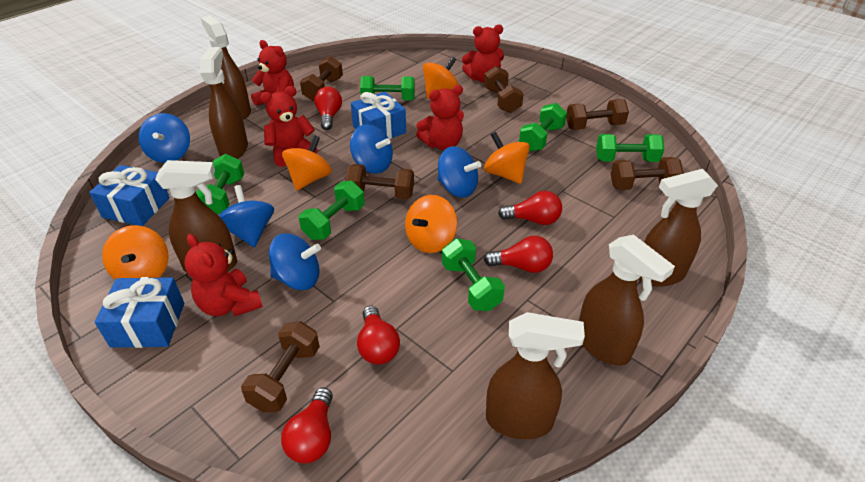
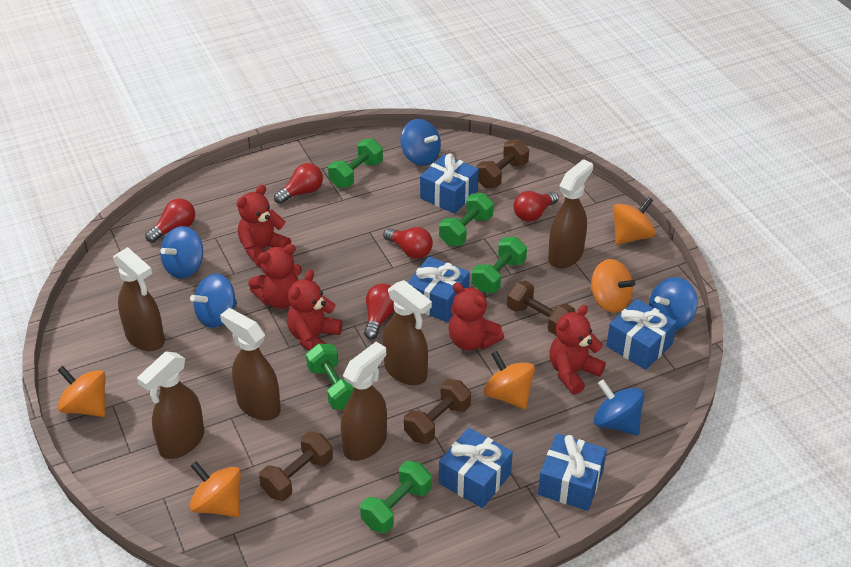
blue gift: 3 -> 5
brown dumbbell: 6 -> 4
green dumbbell: 6 -> 5

